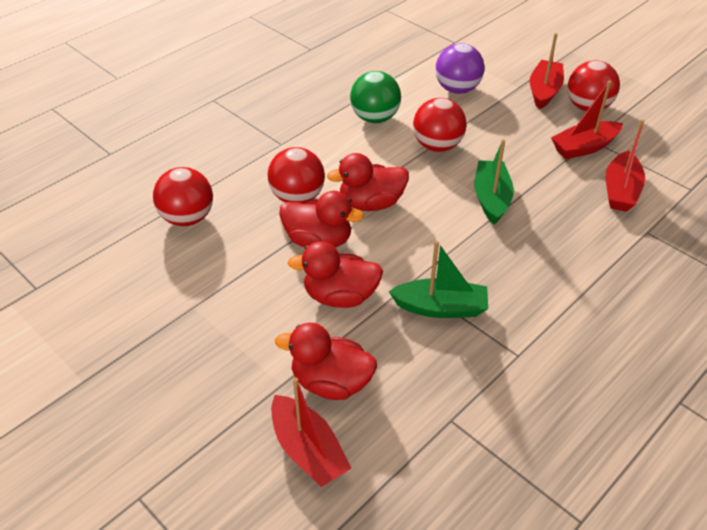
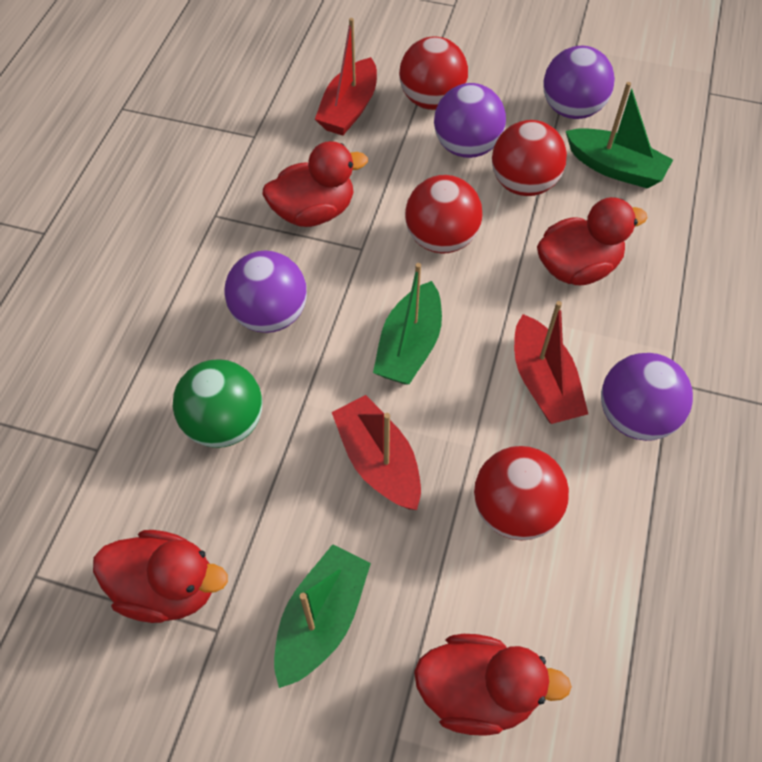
green boat: 2 -> 3
purple ball: 1 -> 4
red boat: 4 -> 3

